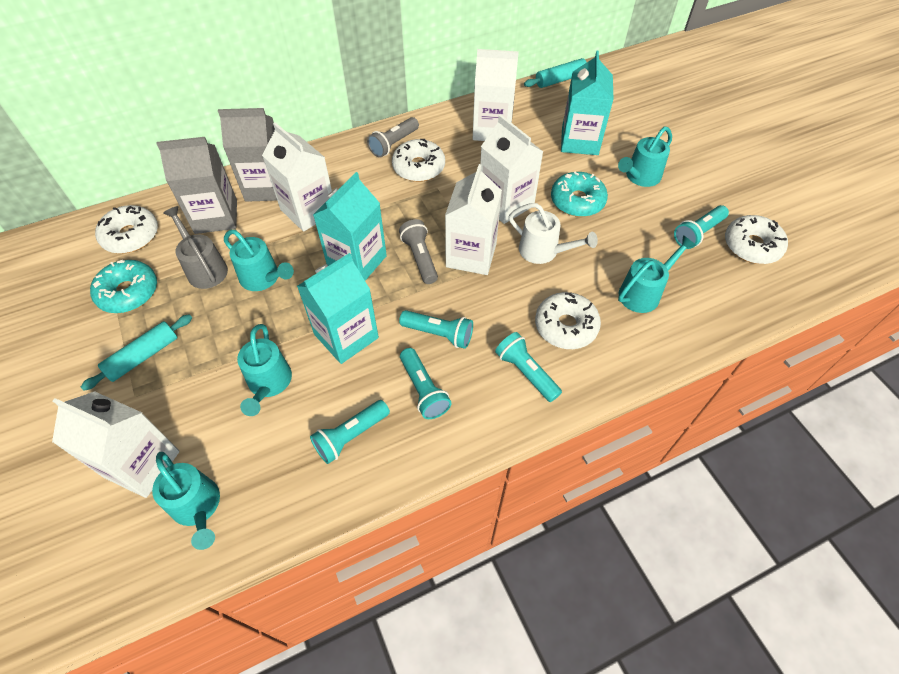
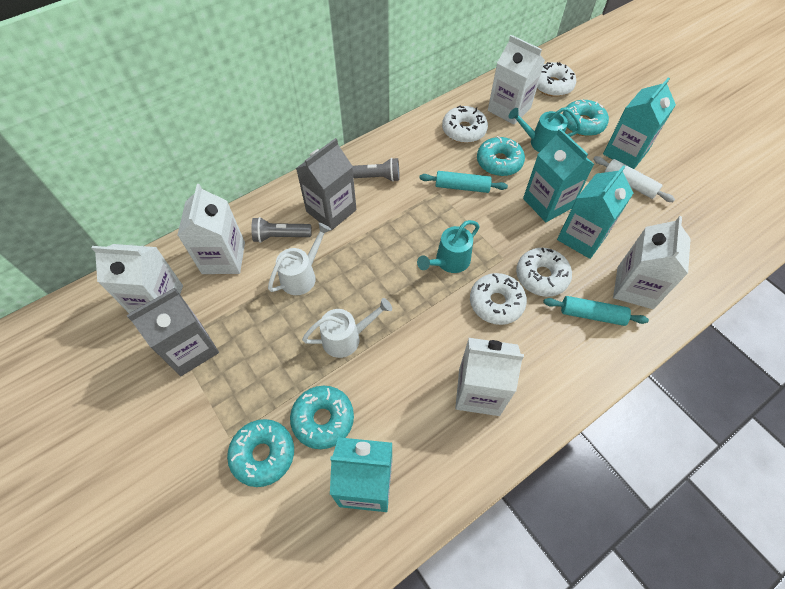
grey watering can: 1 -> 0
turquoise carton: 3 -> 4
turquoise donut: 2 -> 4
turquoise flashlight: 5 -> 0
turquoise watering can: 5 -> 2
white rolling pin: 0 -> 1
white watering can: 1 -> 2

